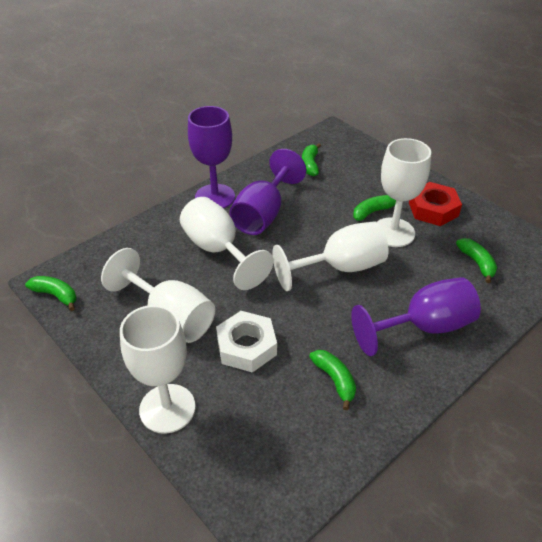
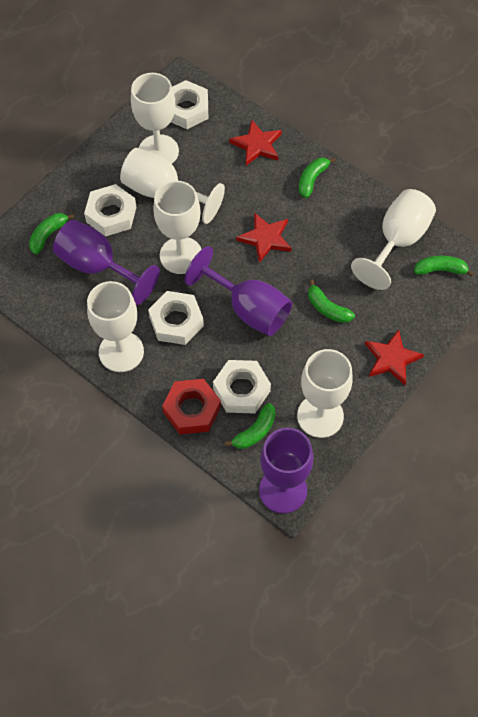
red star: 0 -> 3
white goblet: 5 -> 6
white nut: 1 -> 4

